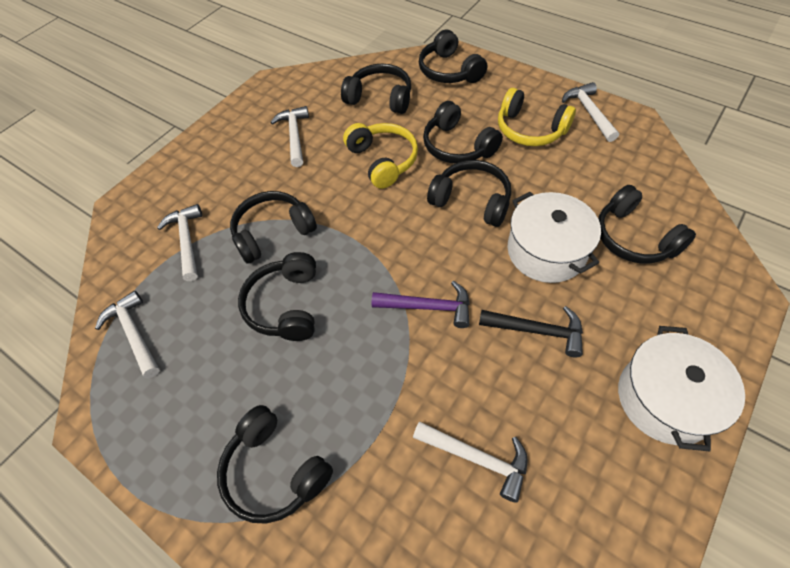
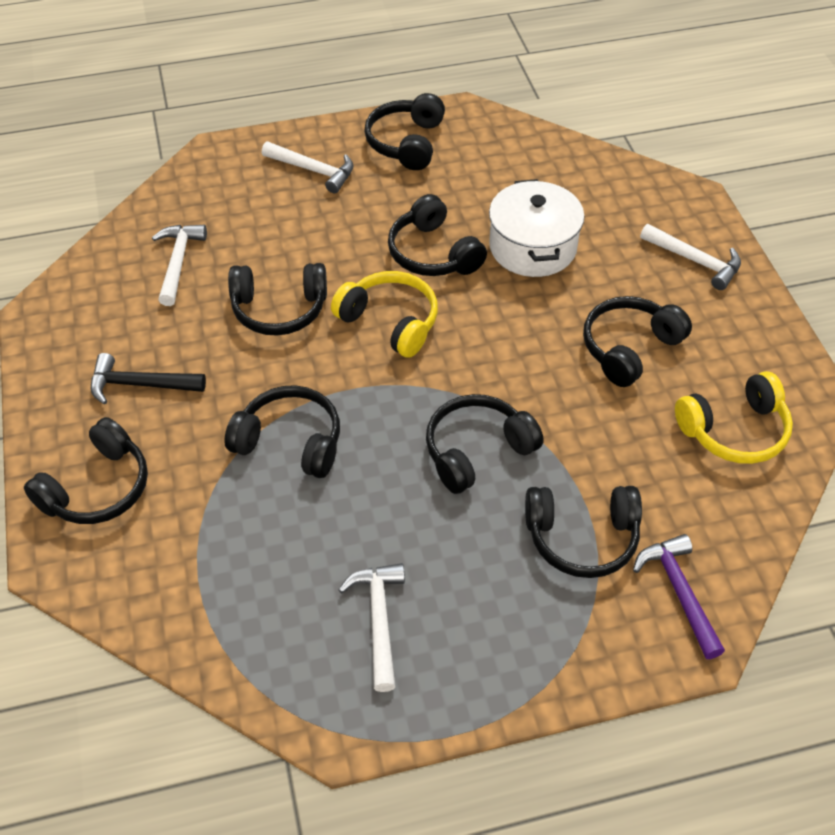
white hammer: 5 -> 4
white pot: 2 -> 1

